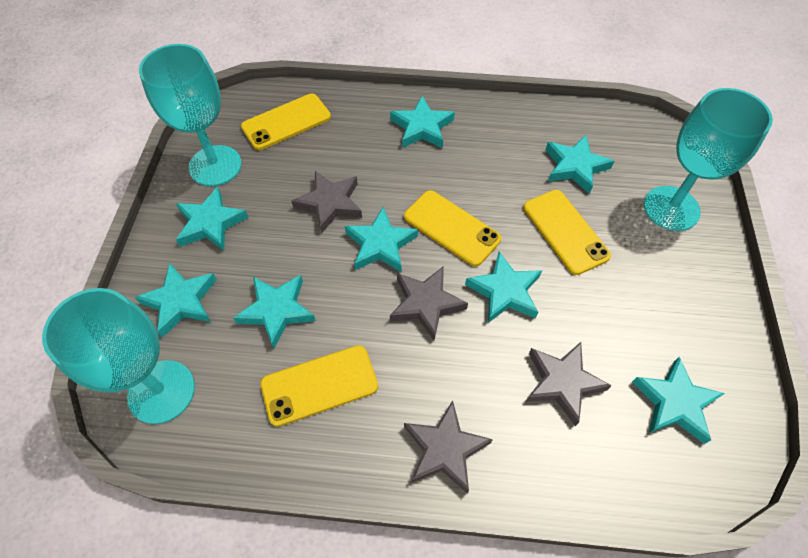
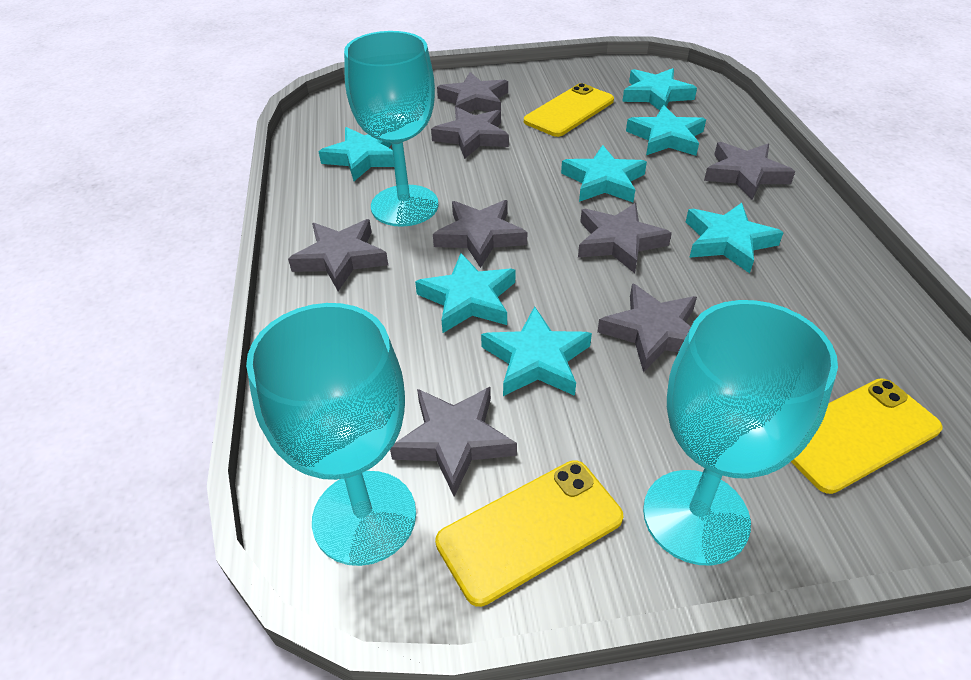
grey star: 4 -> 8
turquoise star: 8 -> 7
yellow phone: 4 -> 3

